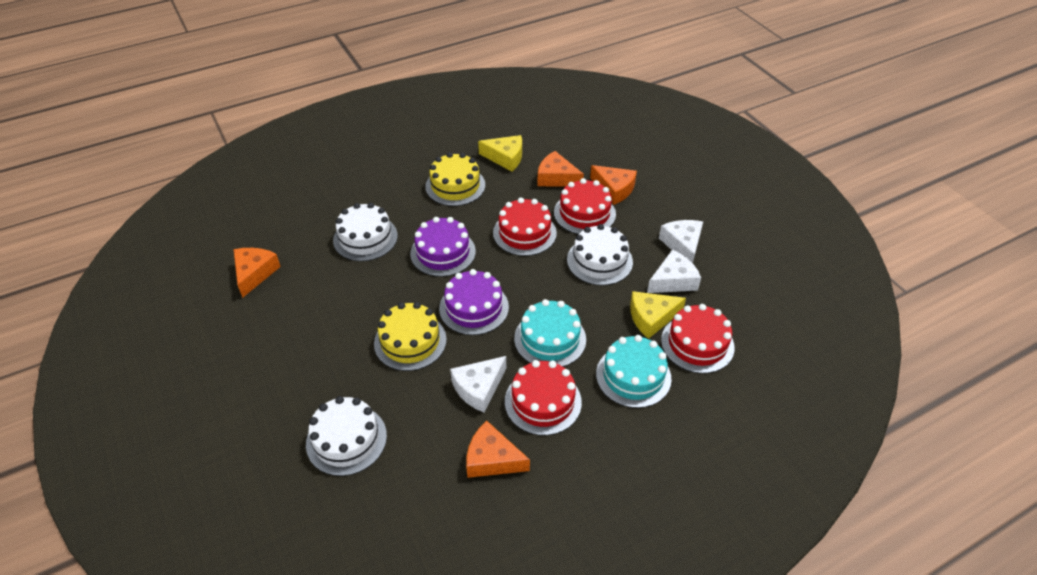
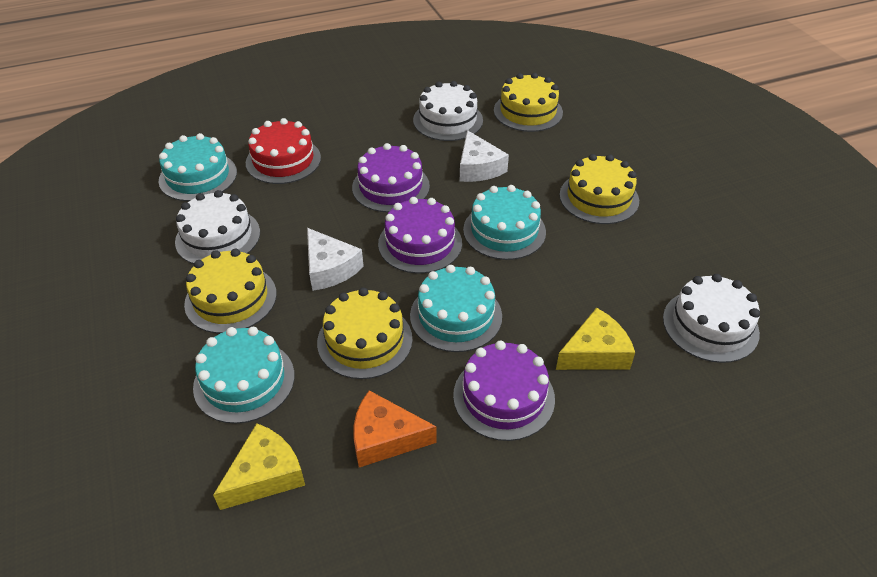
orange cheese: 4 -> 1
purple cake: 2 -> 3
red cake: 4 -> 1
turquoise cake: 2 -> 4
white cheese: 3 -> 2
yellow cake: 2 -> 4

